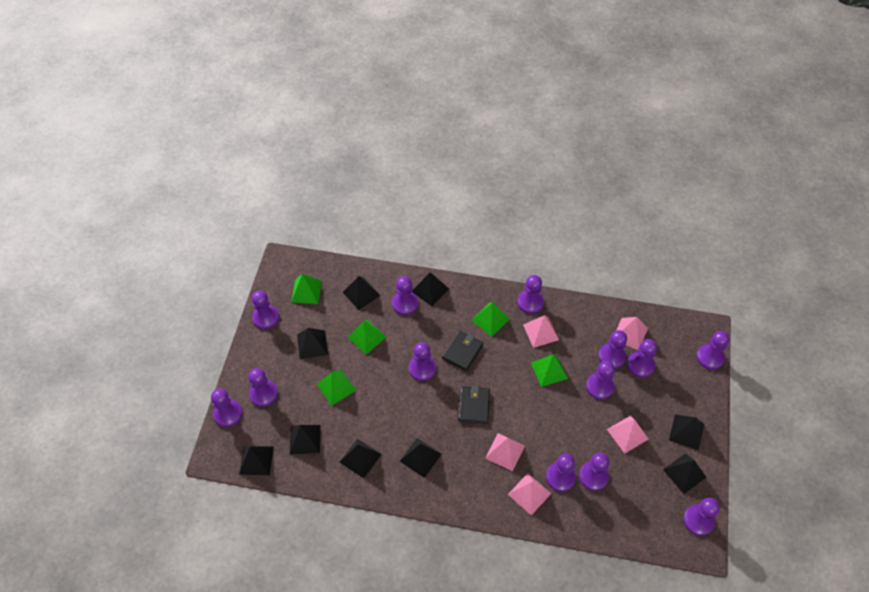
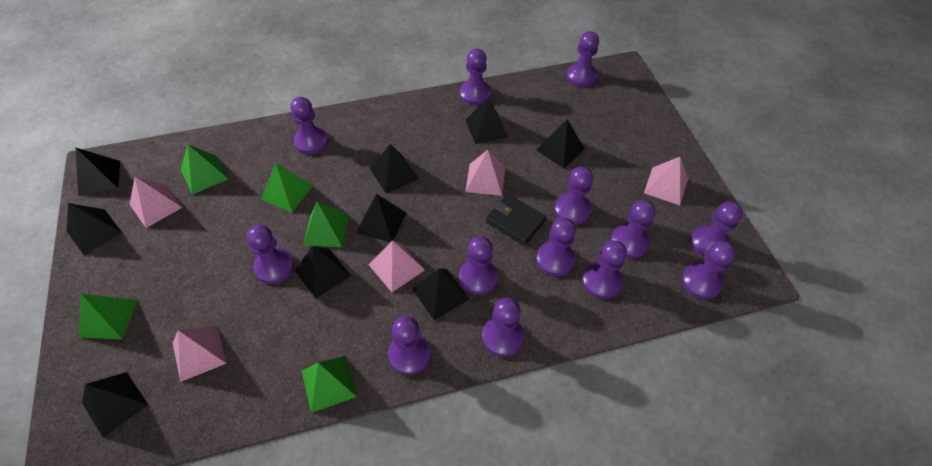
black wallet: 2 -> 1

